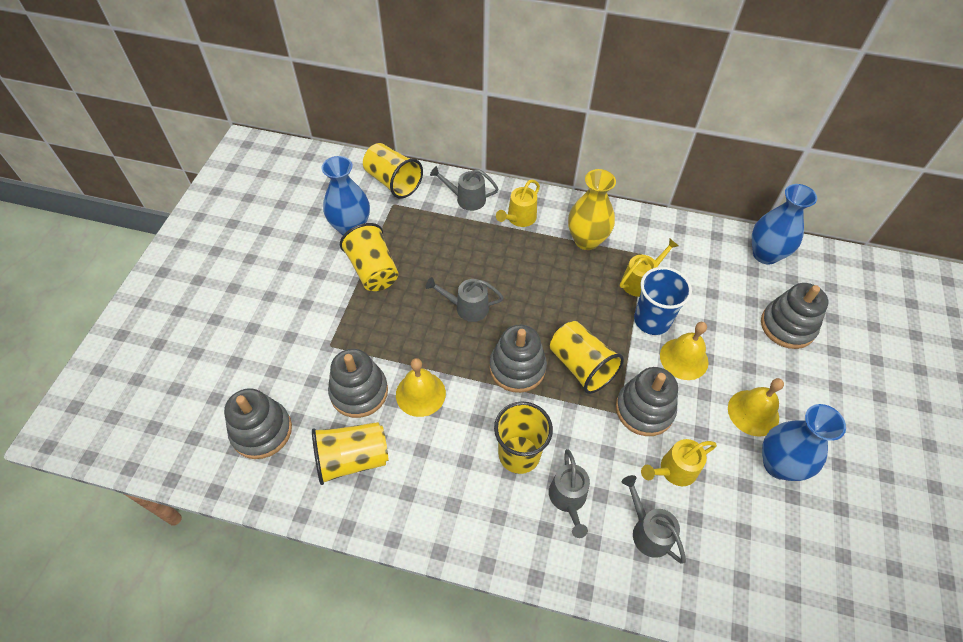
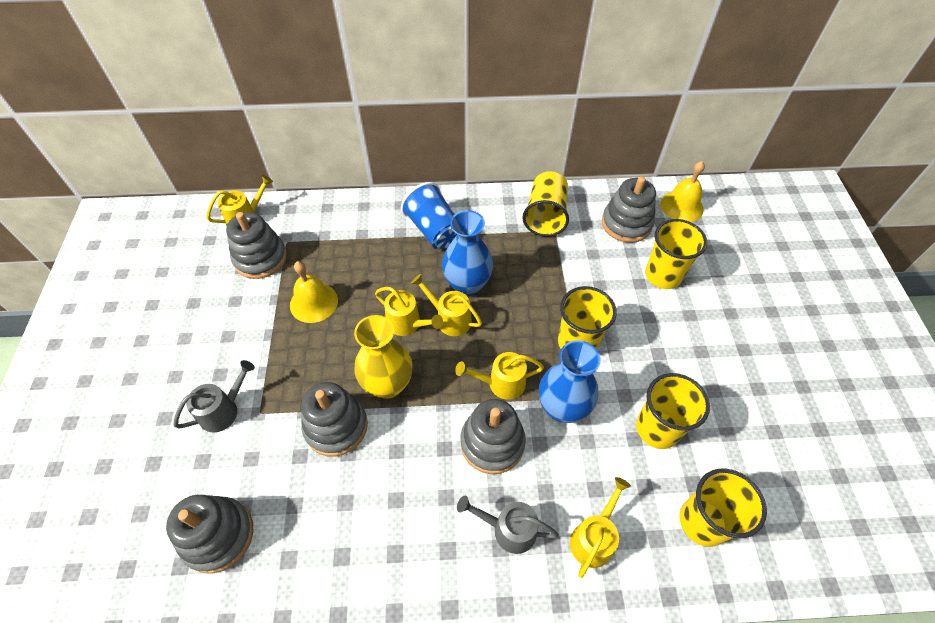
blue vase: 3 -> 2
grey watering can: 4 -> 2
yellow bell: 3 -> 2
yellow watering can: 3 -> 5

